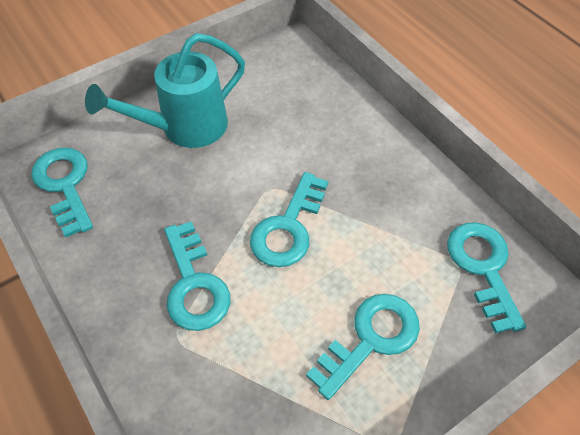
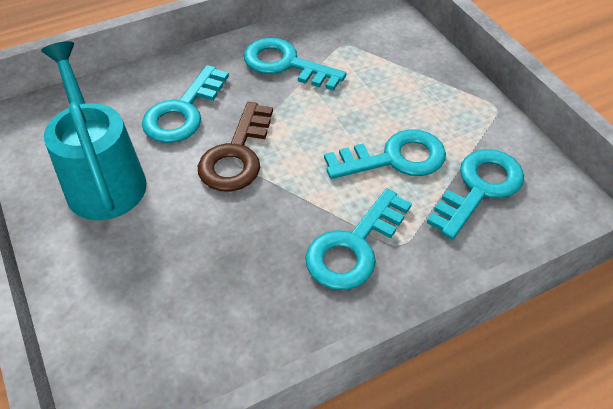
brown key: 0 -> 1

